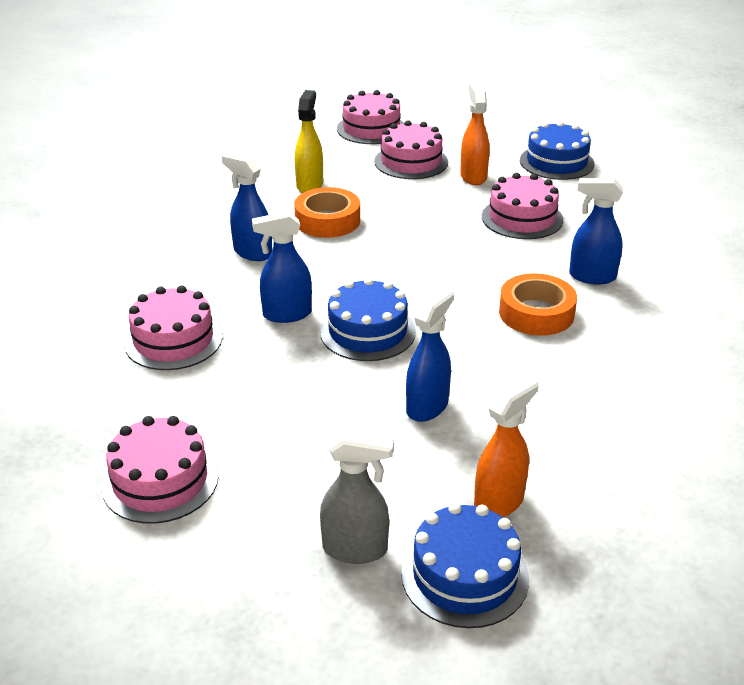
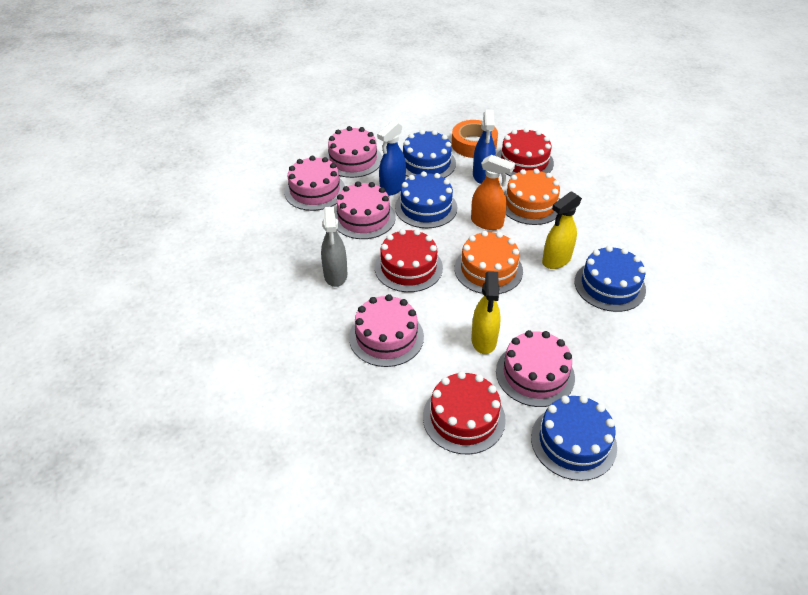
blue cake: 3 -> 4
blue spray bottle: 4 -> 2
orange cake: 0 -> 2
orange spray bottle: 2 -> 1
orange tape: 2 -> 1
red cake: 0 -> 3
yellow spray bottle: 1 -> 2

